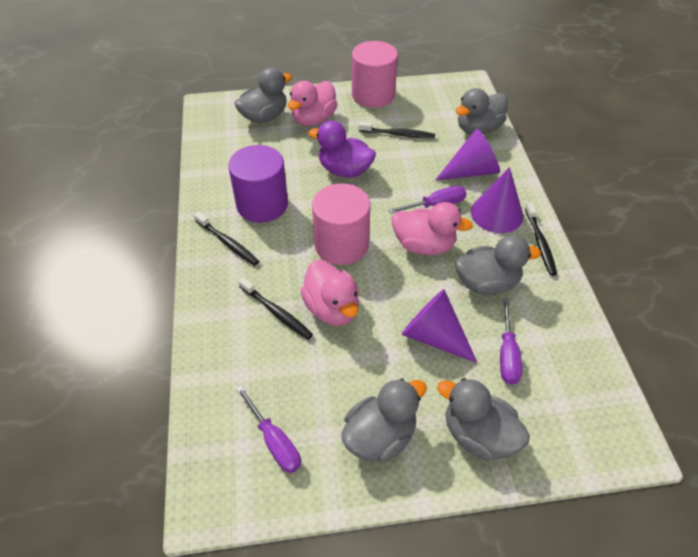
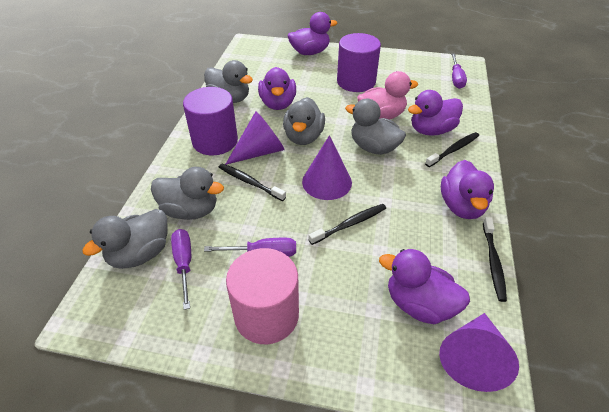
pink cylinder: 2 -> 1
pink duck: 3 -> 1
purple cylinder: 1 -> 2
purple duck: 1 -> 5

